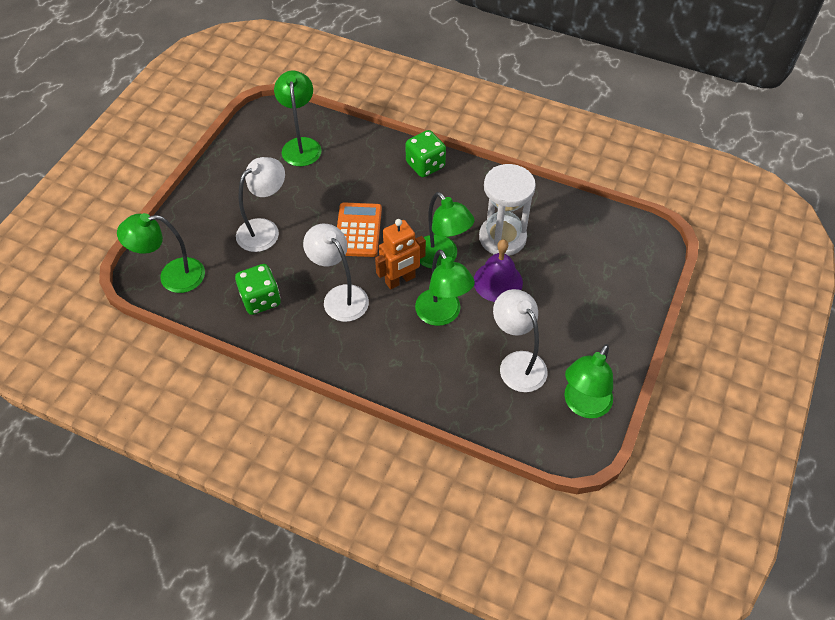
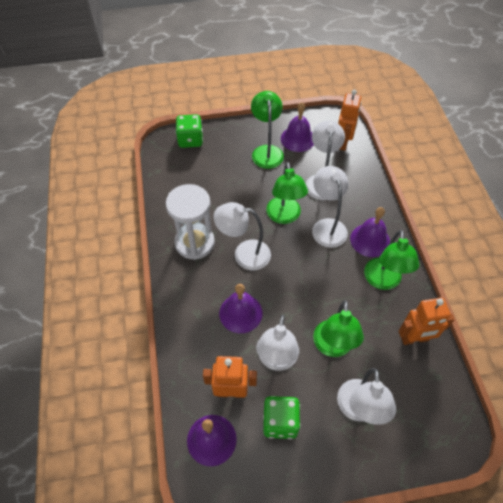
green lamp: 5 -> 4
orange calculator: 1 -> 0
orange robot: 1 -> 3
purple bell: 1 -> 4
white lamp: 3 -> 5

